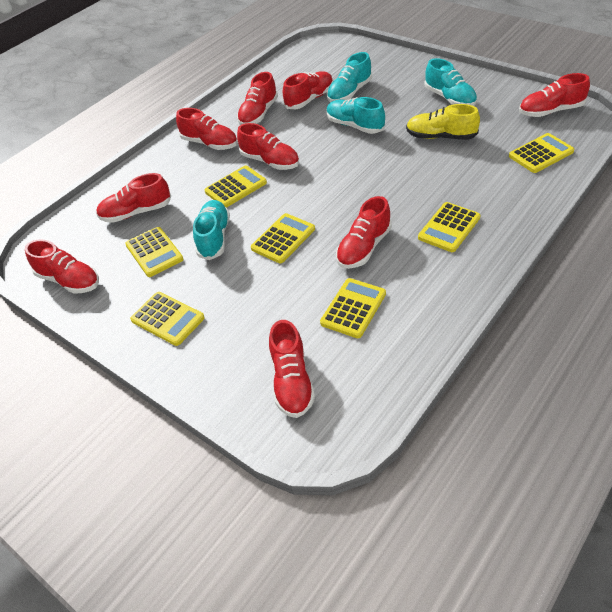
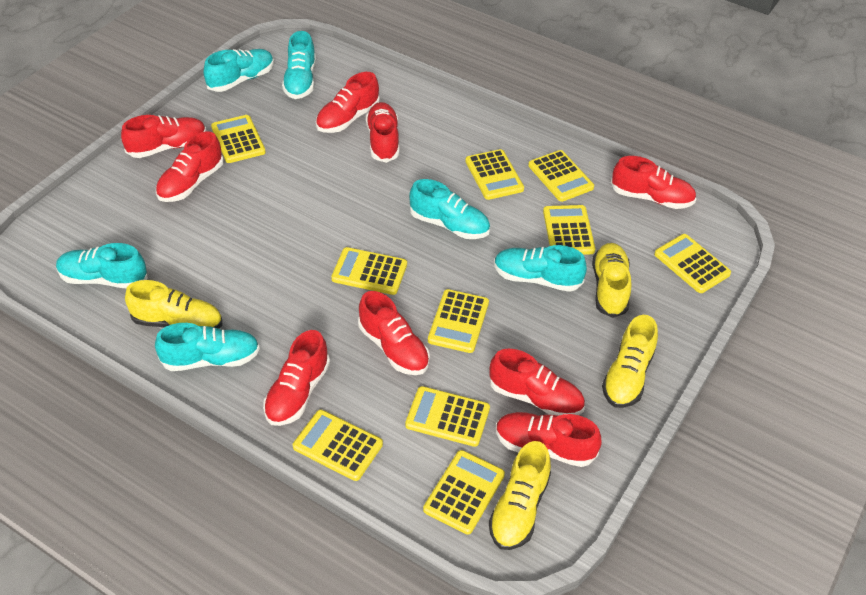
turquoise shoe: 4 -> 6
yellow calculator: 7 -> 10
yellow shoe: 1 -> 4

